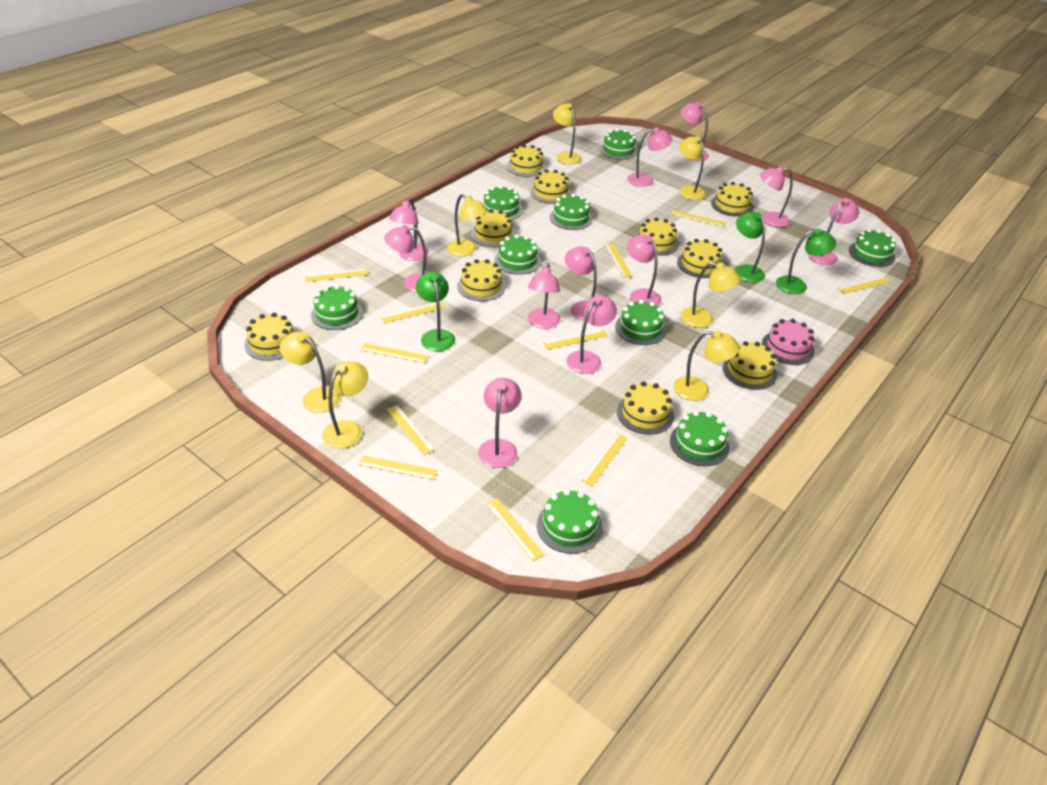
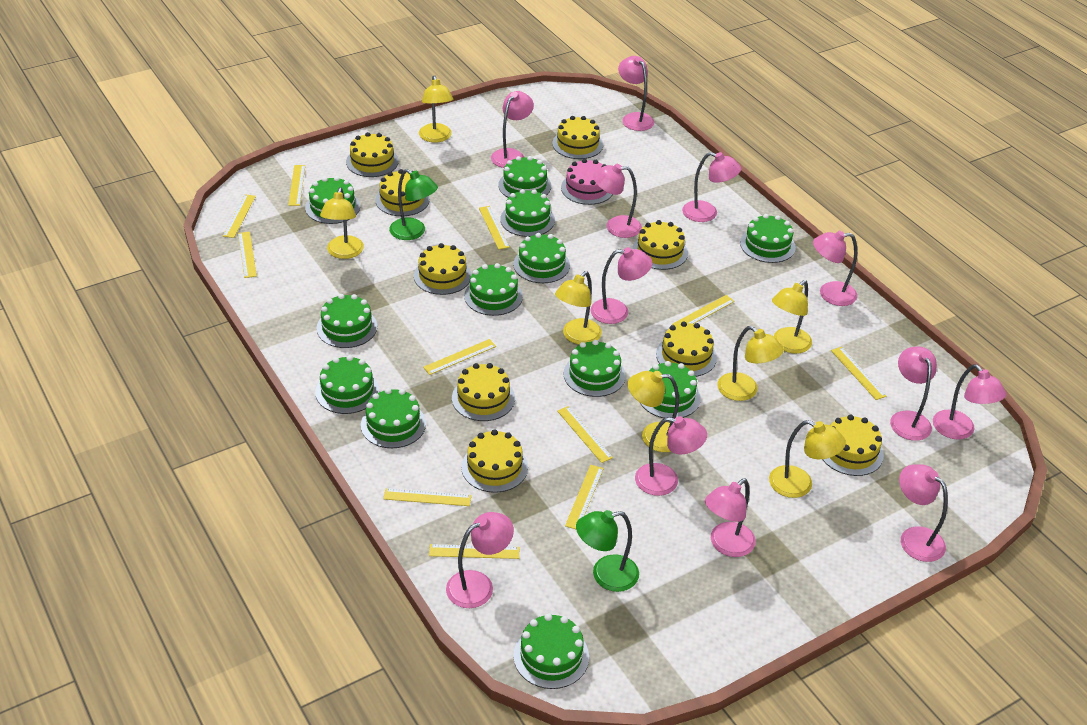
green cake: 9 -> 12
green lamp: 3 -> 2
pink lamp: 11 -> 12
yellow cake: 10 -> 9

